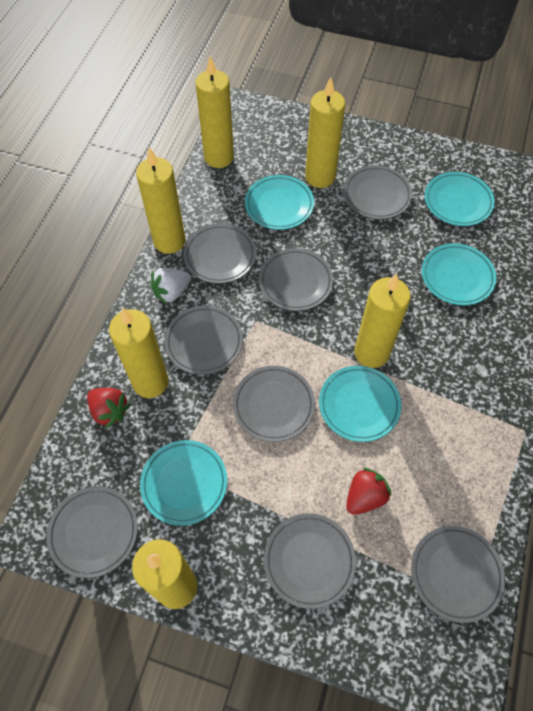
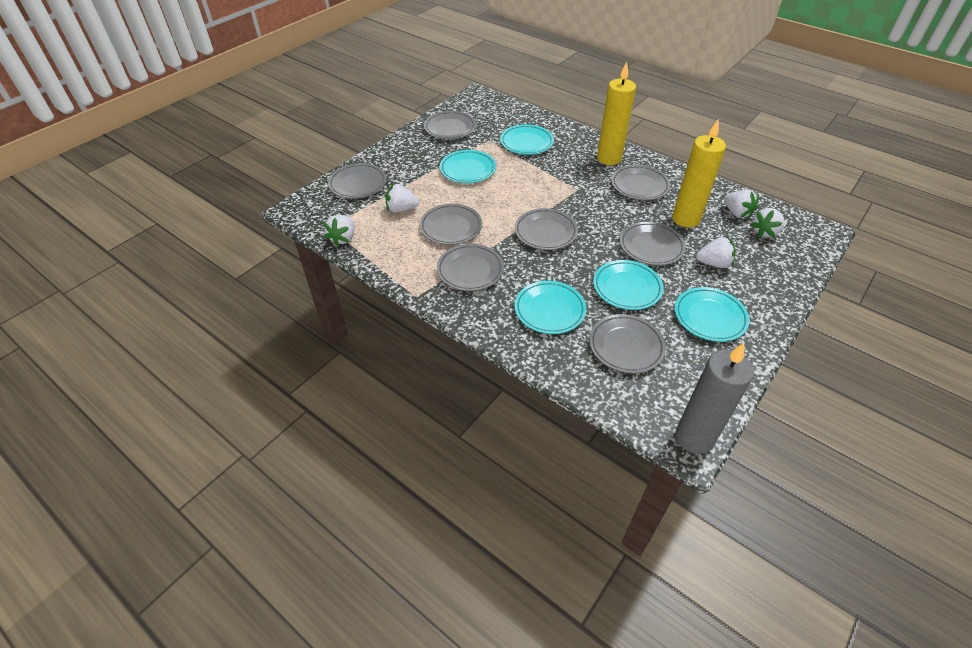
grey candle: 0 -> 1
red strawberry: 2 -> 0
white strawberry: 1 -> 5
yellow candle: 6 -> 2

